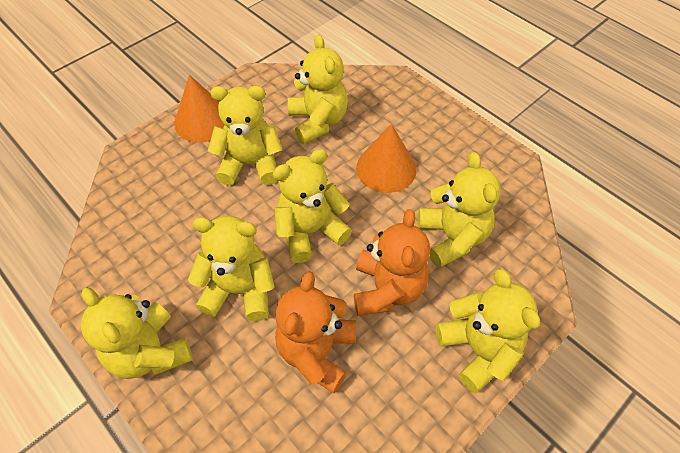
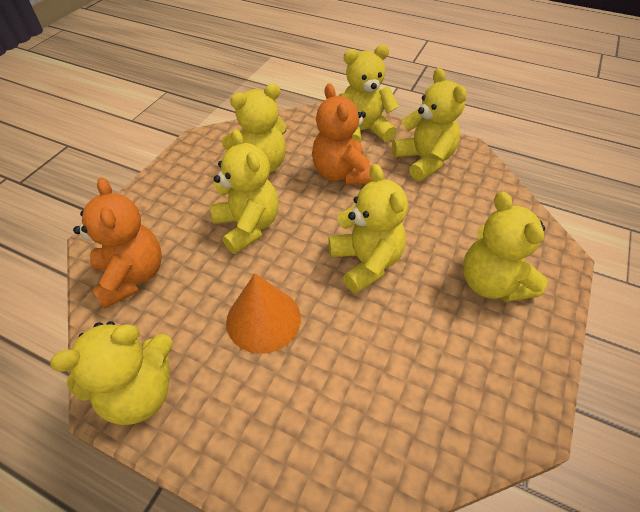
orange cone: 2 -> 1

